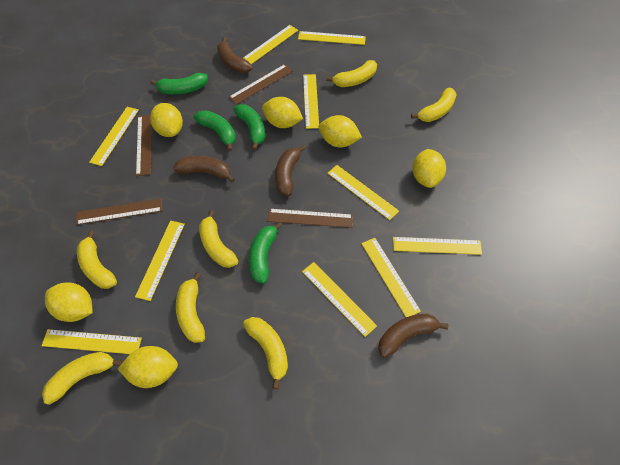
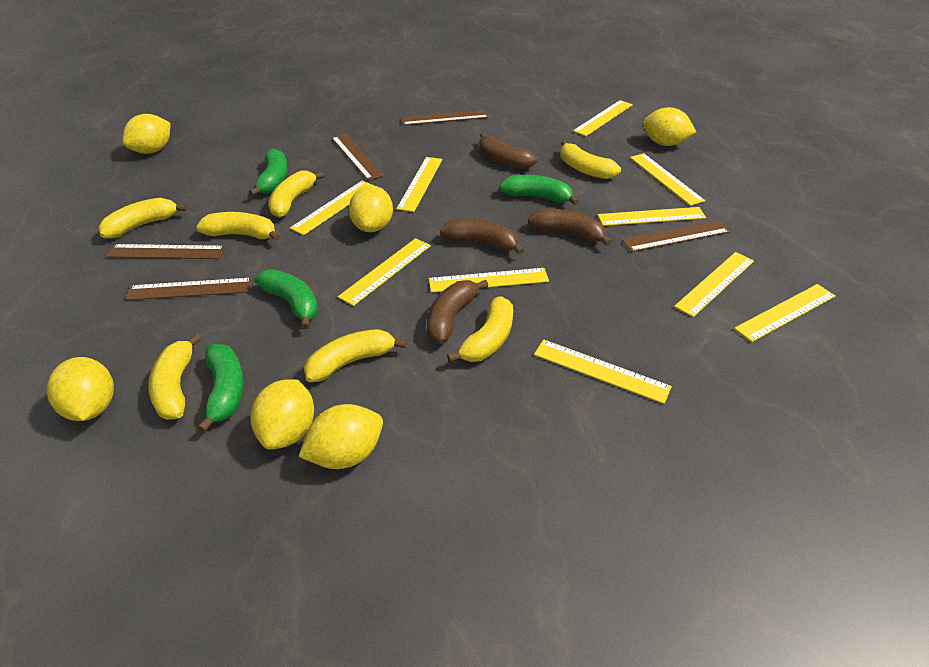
brown ruler: 4 -> 5

